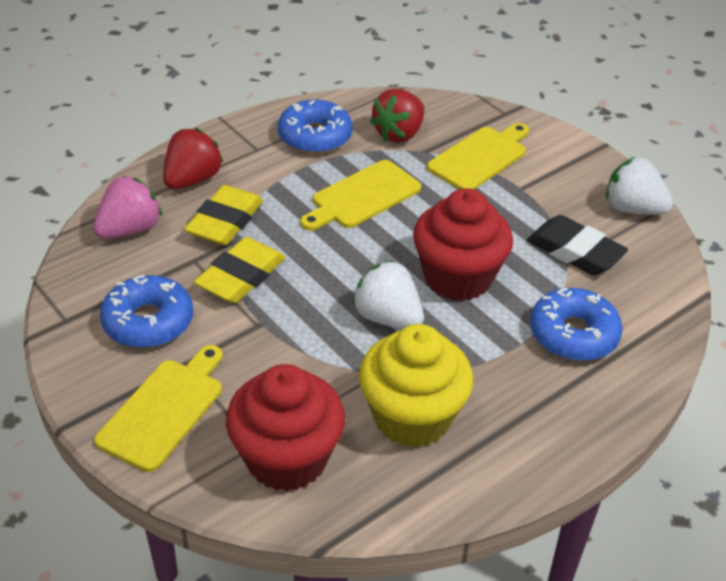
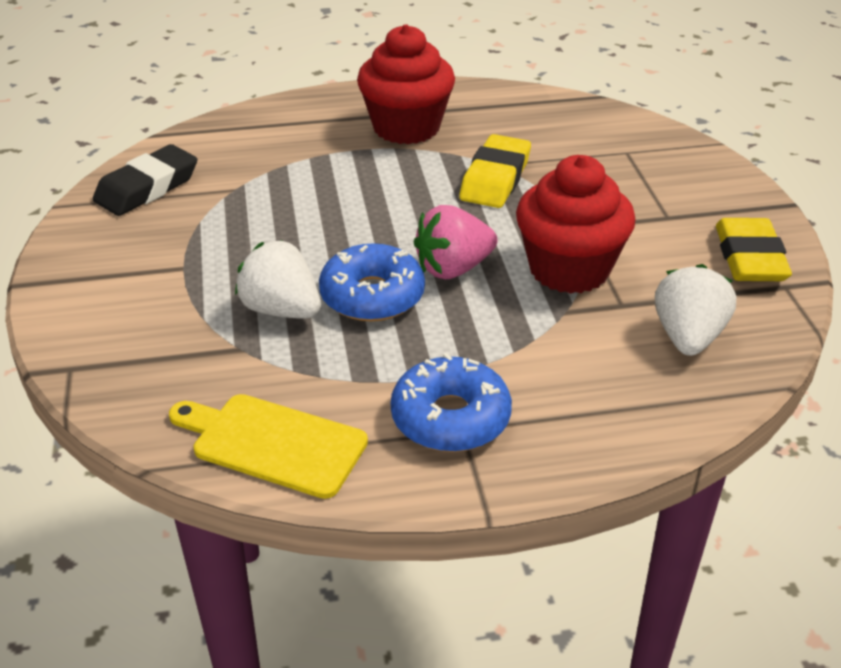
blue donut: 3 -> 2
red strawberry: 2 -> 0
yellow cupcake: 1 -> 0
yellow cutting board: 3 -> 1

